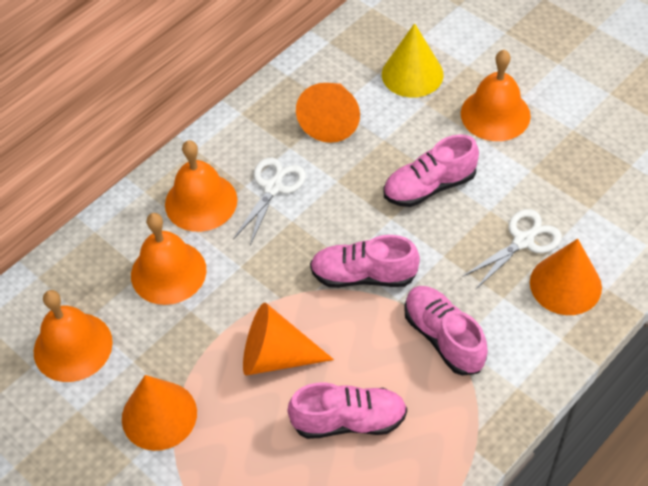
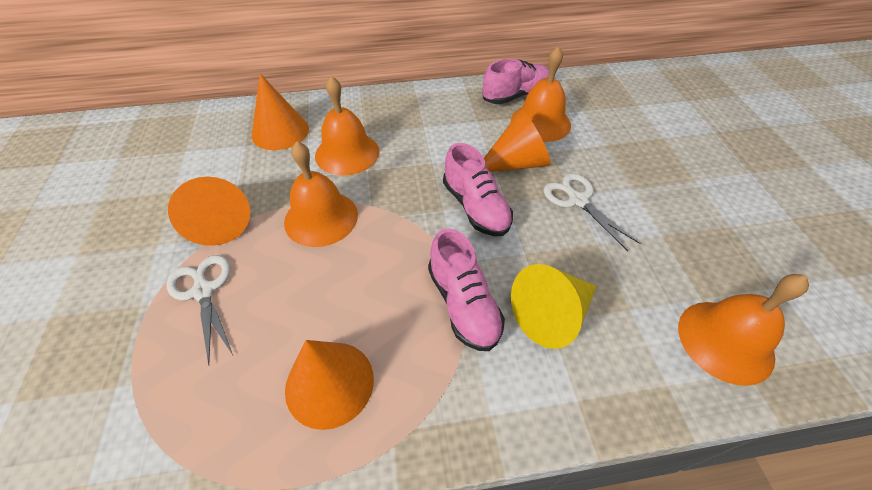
pink shoe: 4 -> 3

